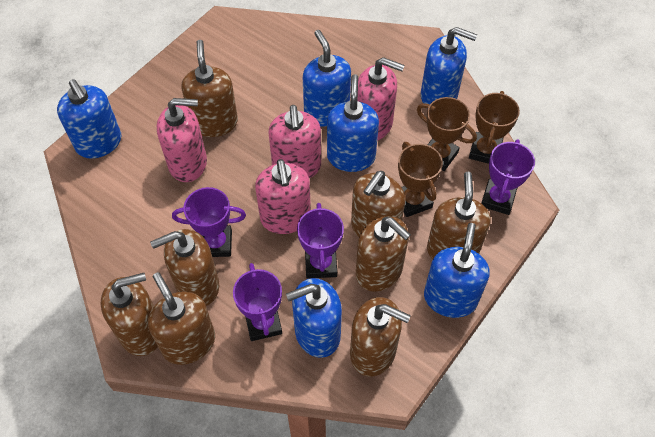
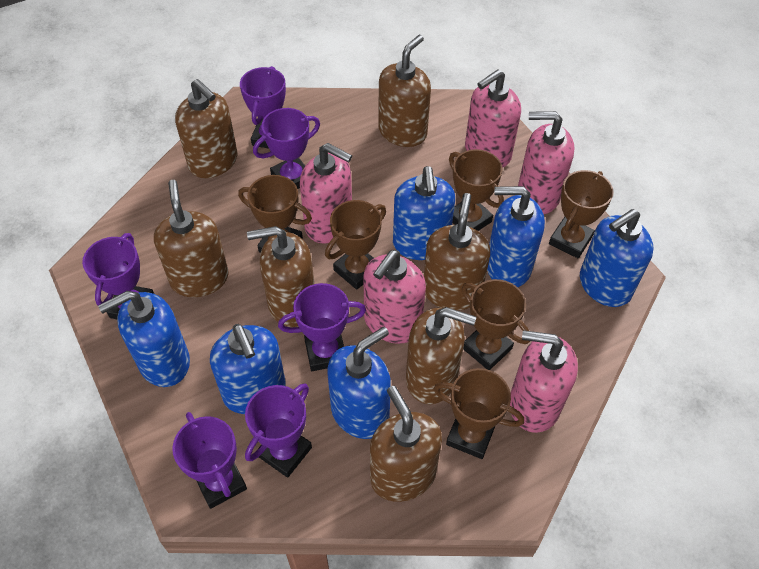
brown soap dispenser: 8 -> 7
brown trophy: 3 -> 6
pink soap dispenser: 4 -> 5
purple trophy: 4 -> 6

